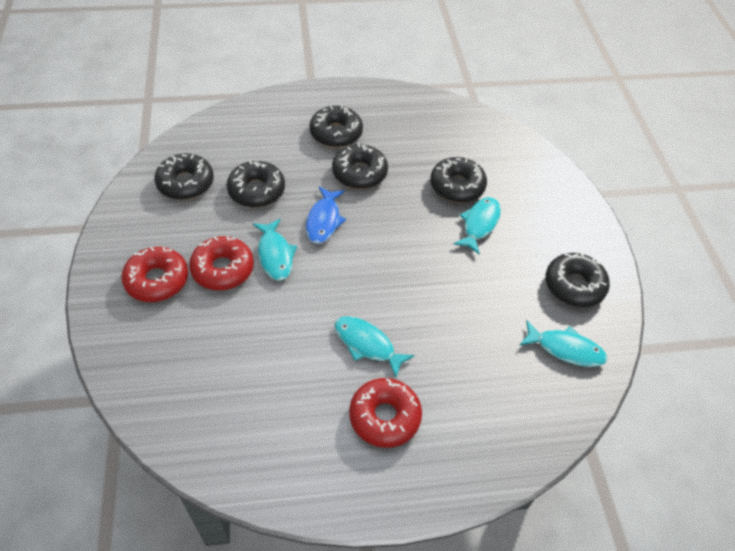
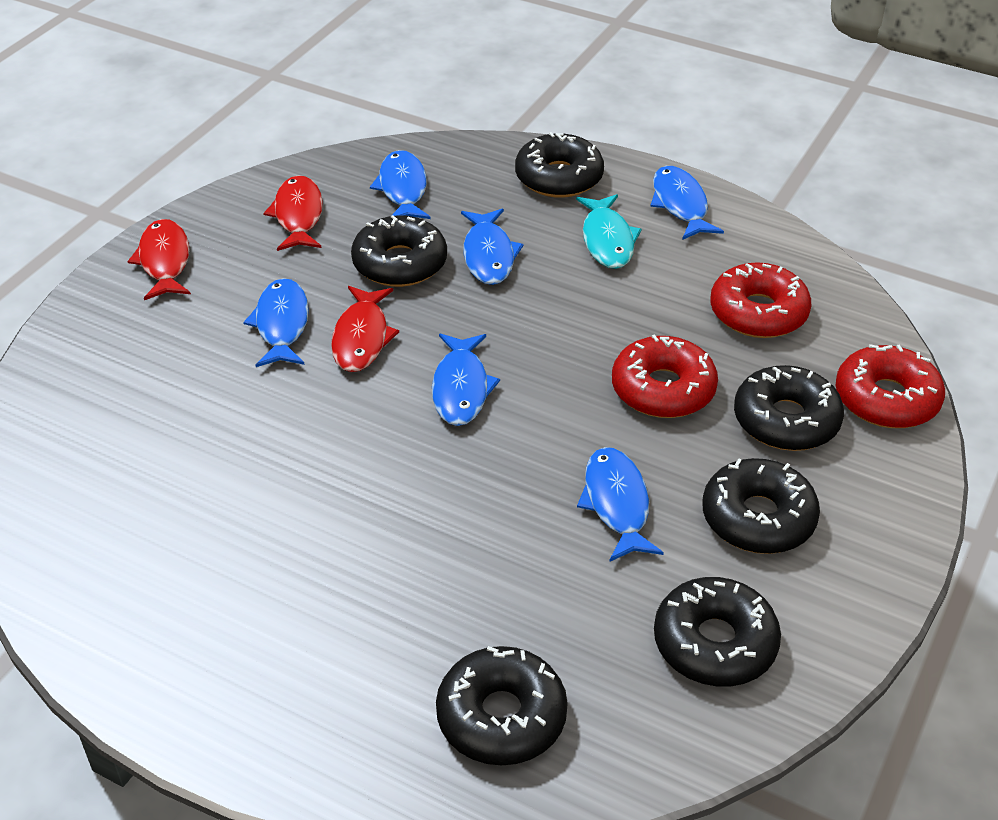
blue fish: 1 -> 6
red fish: 0 -> 3
turquoise fish: 4 -> 1

